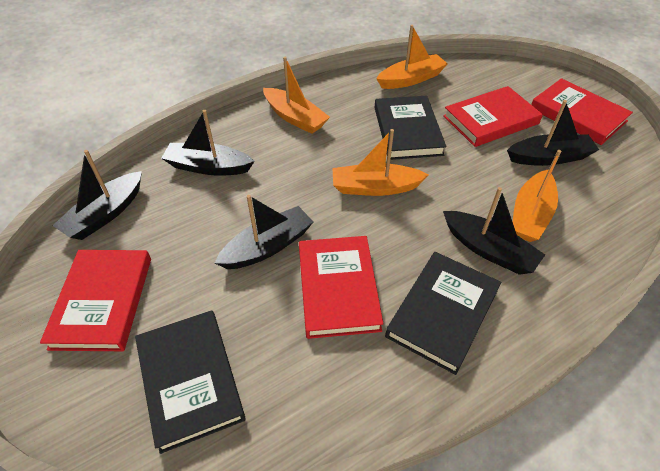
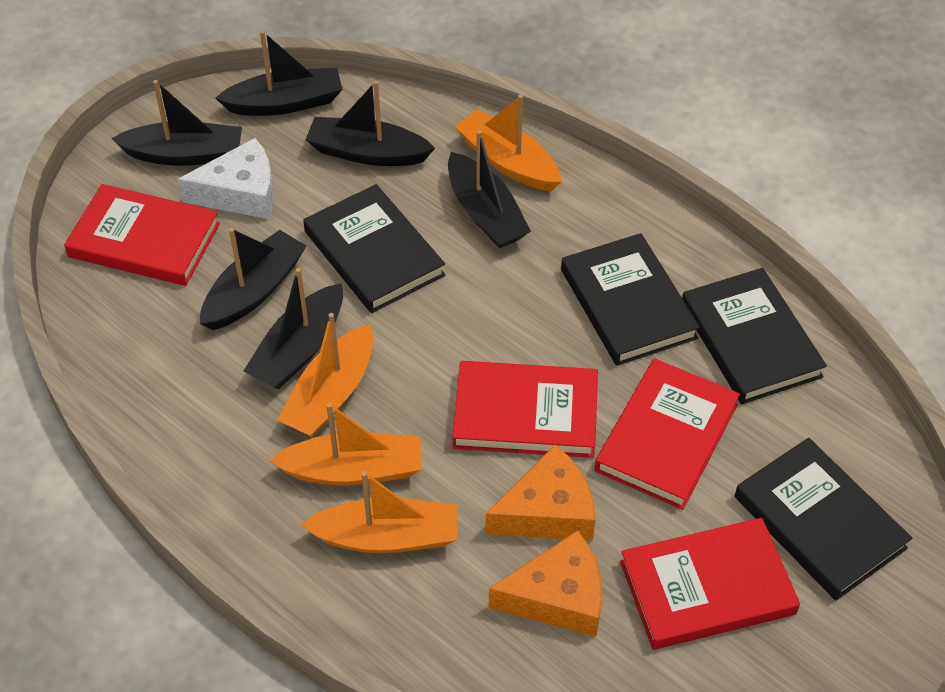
black boat: 5 -> 6
black book: 3 -> 4
orange cheese: 0 -> 2
white cheese: 0 -> 1

